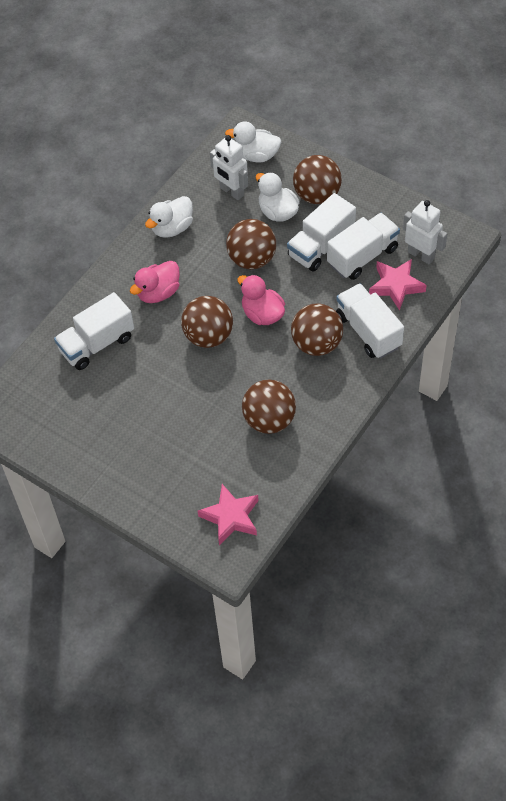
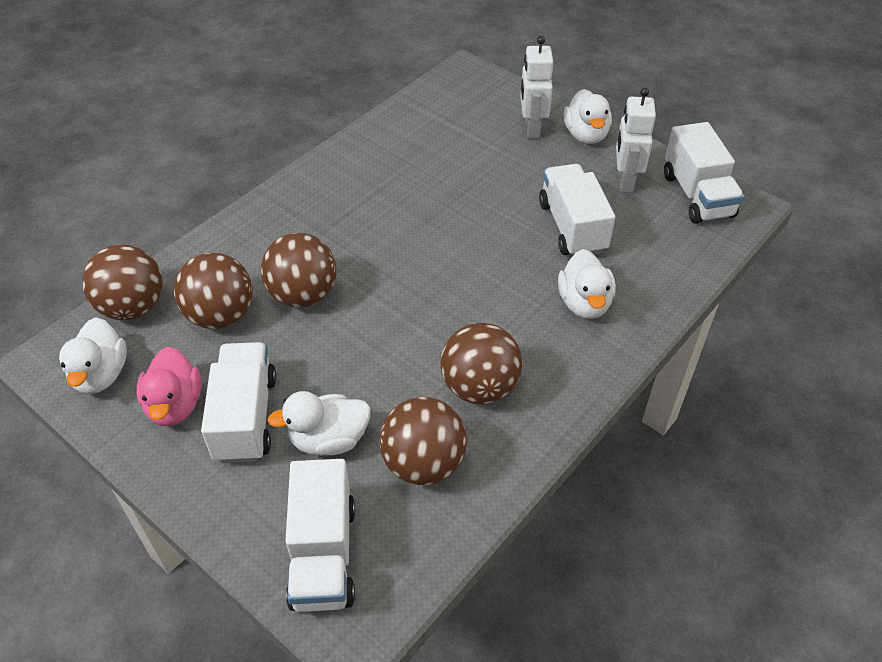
pink duck: 2 -> 1
pink star: 2 -> 0
white duck: 3 -> 4

